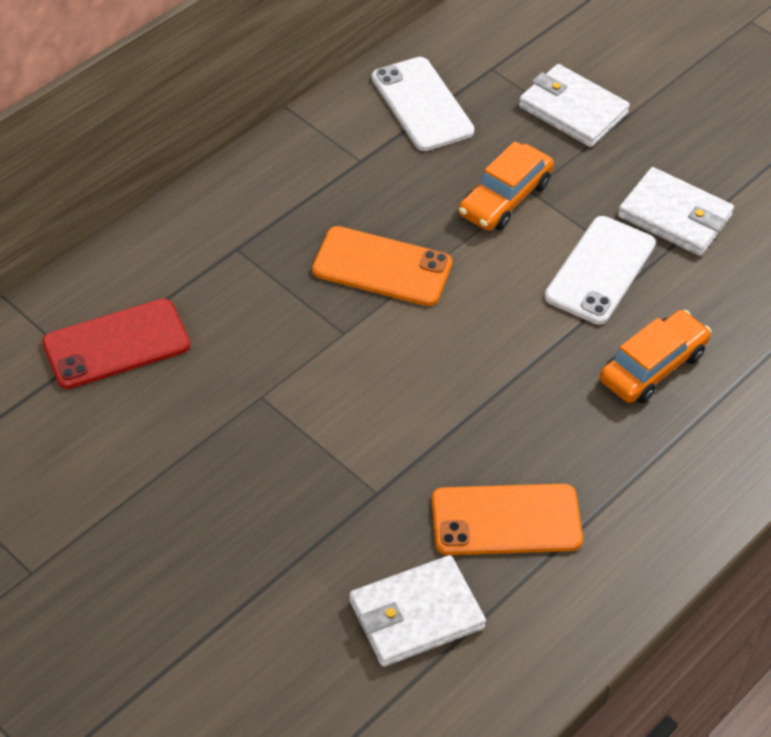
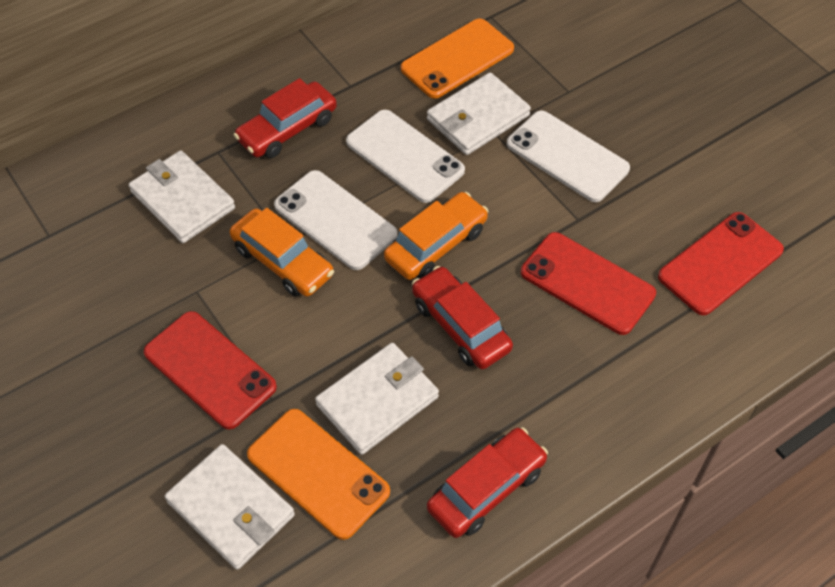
red car: 0 -> 3
red phone: 1 -> 3
white phone: 2 -> 3
white wallet: 3 -> 4

